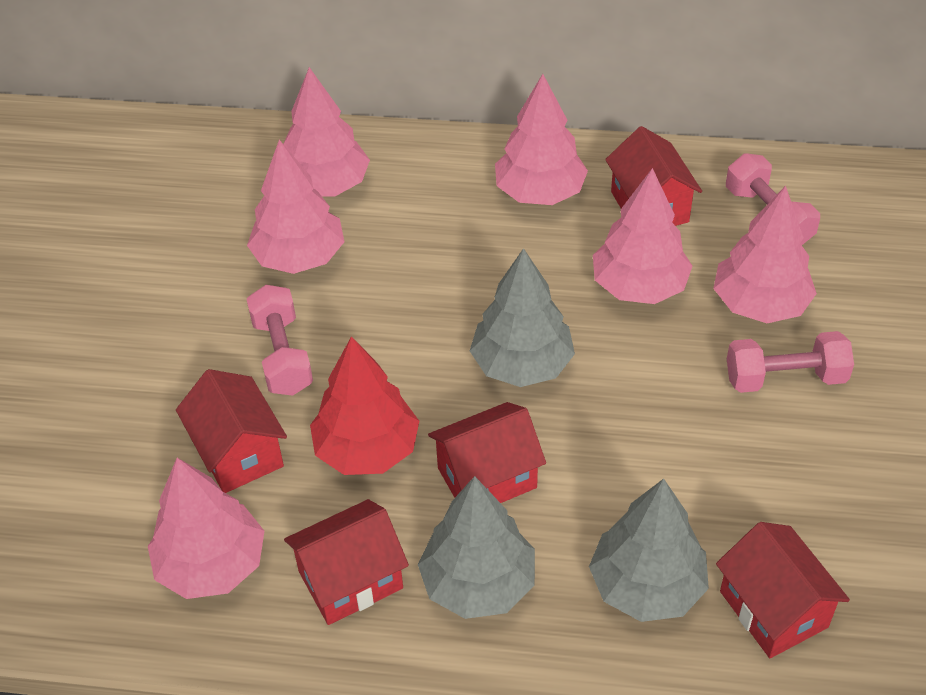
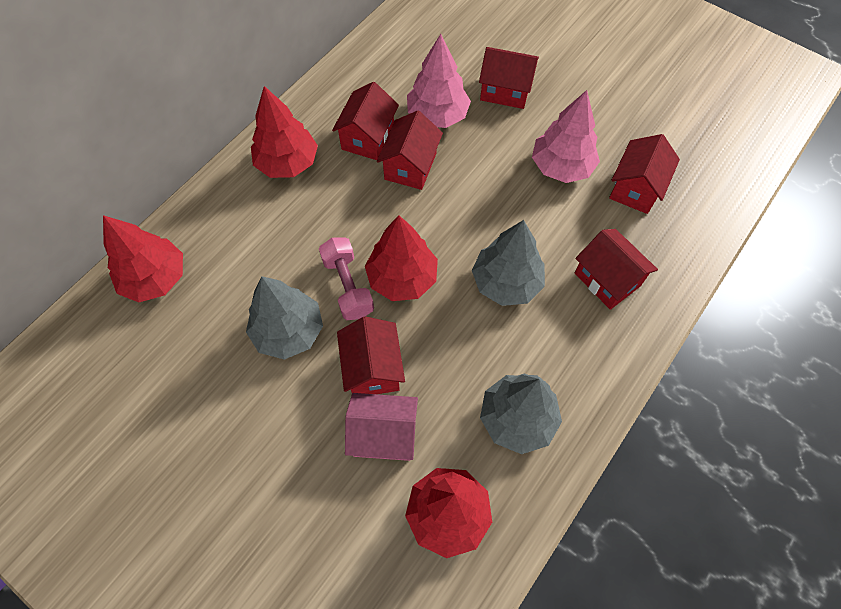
pink dumbbell: 3 -> 1
pink house: 0 -> 1
pink tree: 6 -> 2
red house: 5 -> 6
red tree: 1 -> 4

